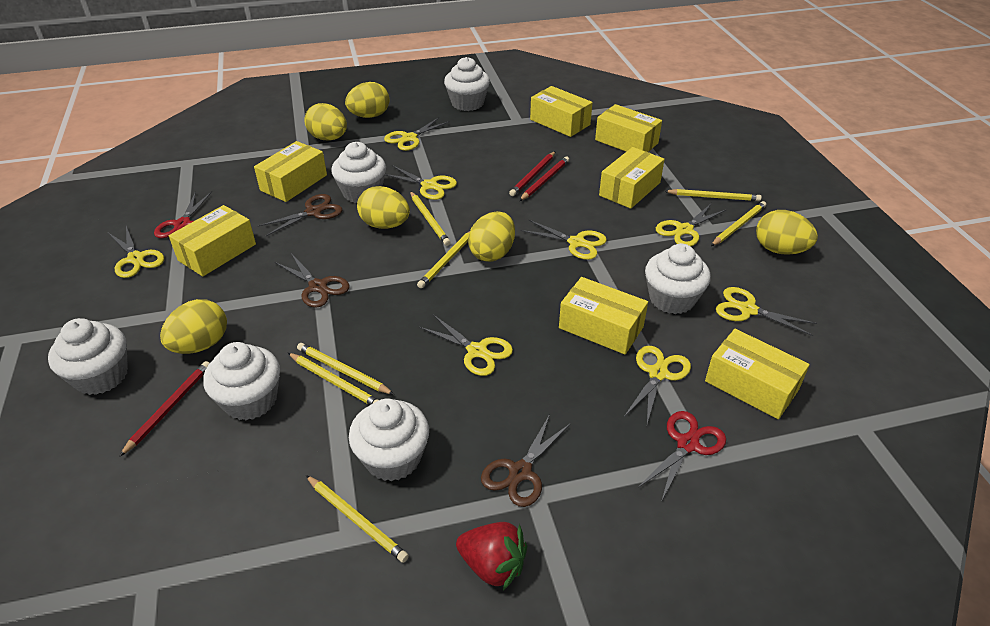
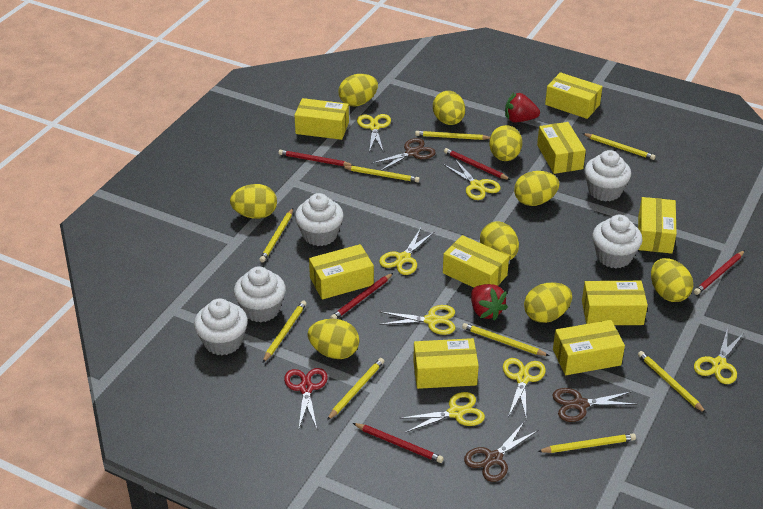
red pencil: 3 -> 5
red scissors: 2 -> 1
red strawberry: 1 -> 2
white cupcake: 6 -> 5
yellow box: 7 -> 9
yellow egg: 6 -> 9
yellow pencil: 7 -> 9
yellow scissors: 8 -> 7

